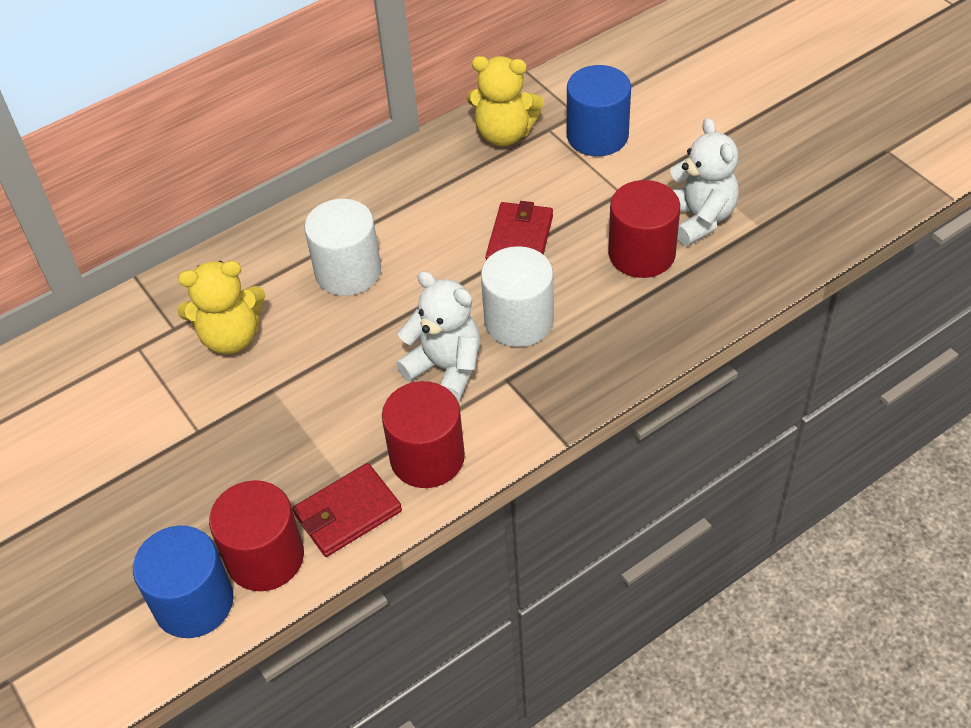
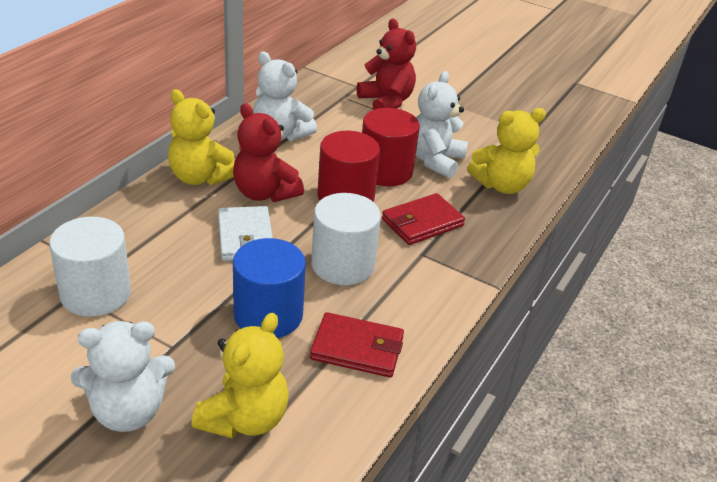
blue cylinder: 2 -> 1
red cylinder: 3 -> 2
red teddy bear: 0 -> 2
white teddy bear: 2 -> 3
white wallet: 0 -> 1
yellow teddy bear: 2 -> 3

